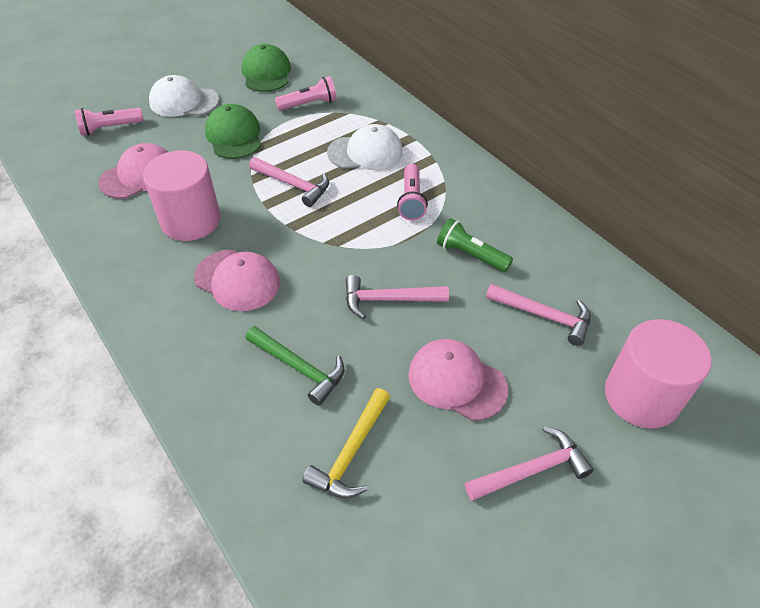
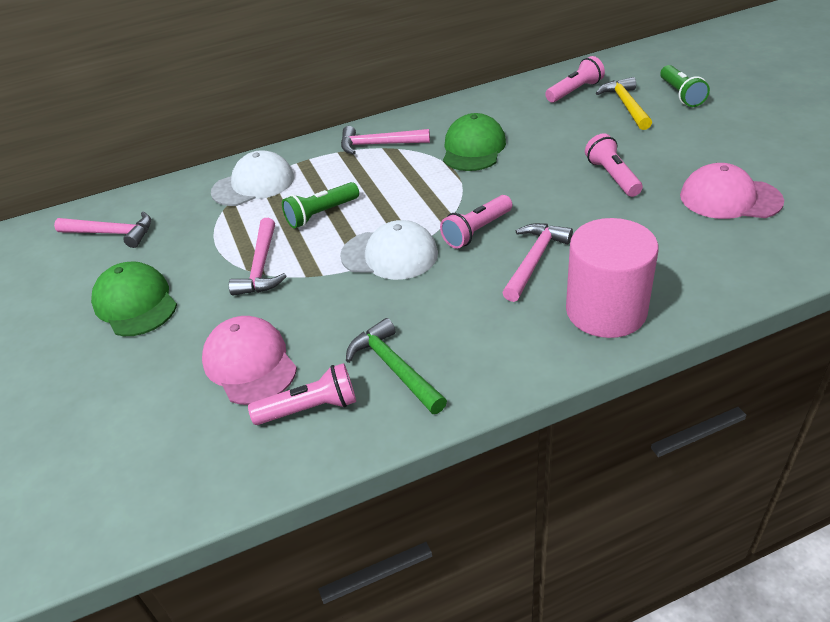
green flashlight: 1 -> 2
pink cap: 3 -> 2
pink cylinder: 2 -> 1
pink flashlight: 3 -> 4

